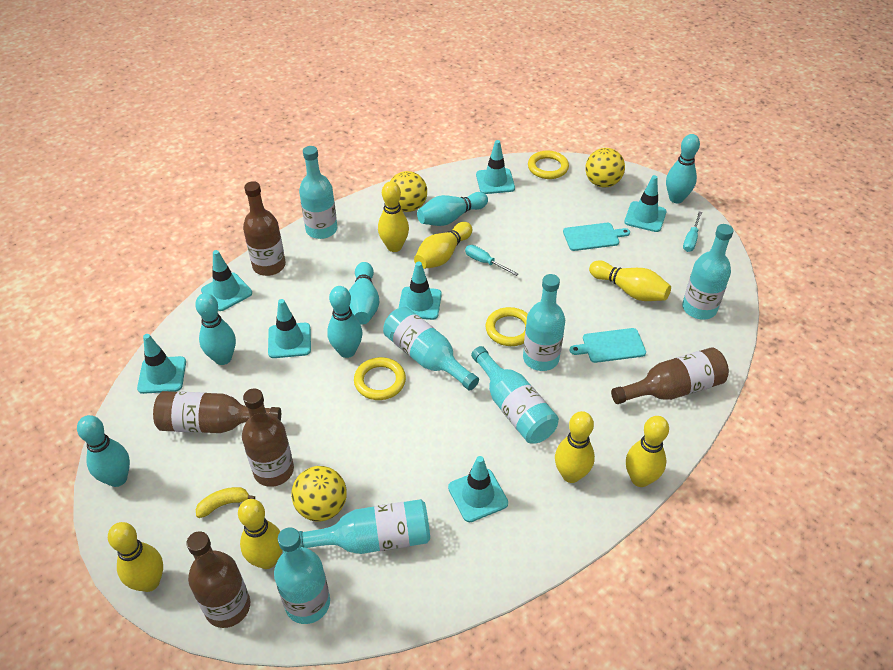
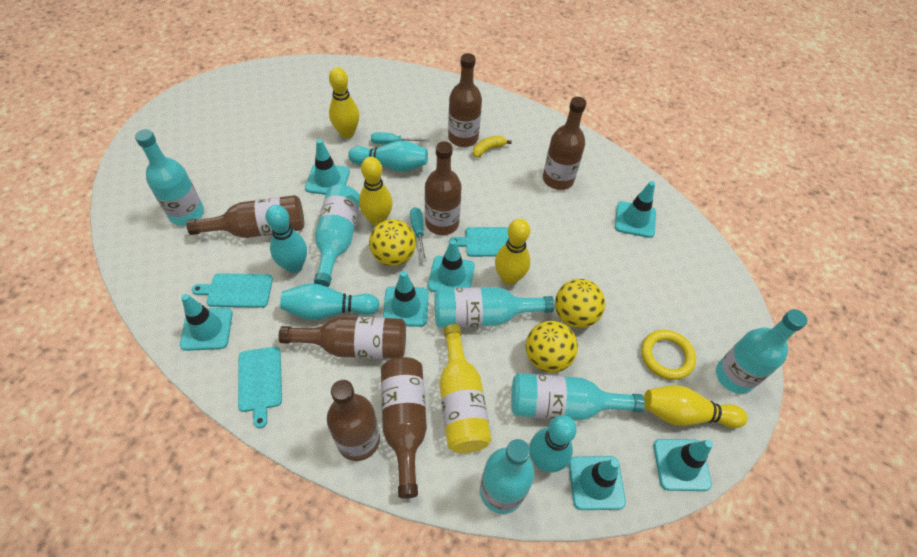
brown bottle: 5 -> 7
turquoise bottle: 7 -> 6
turquoise bowling pin: 6 -> 4
turquoise cutting board: 2 -> 3
yellow bottle: 0 -> 1
yellow bowling pin: 7 -> 4
yellow ring: 3 -> 1

